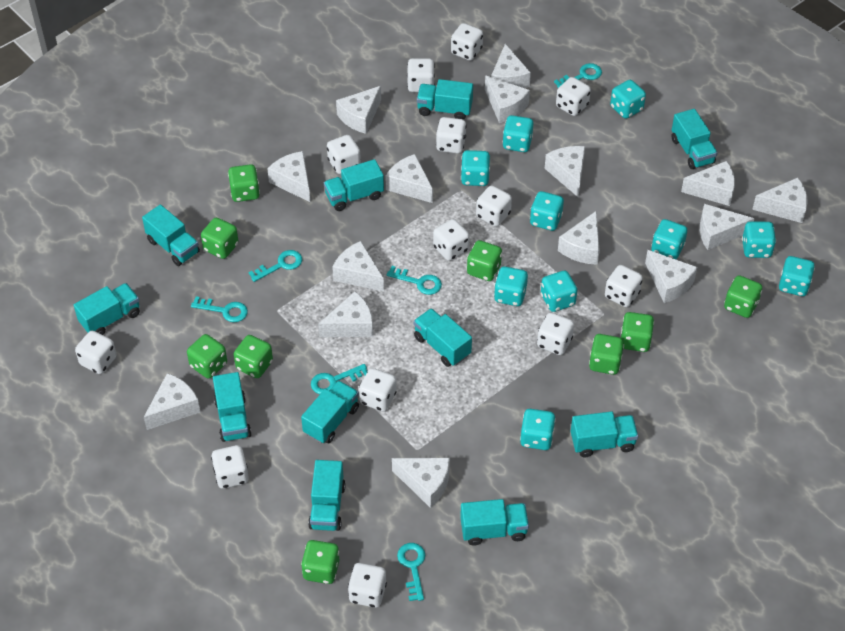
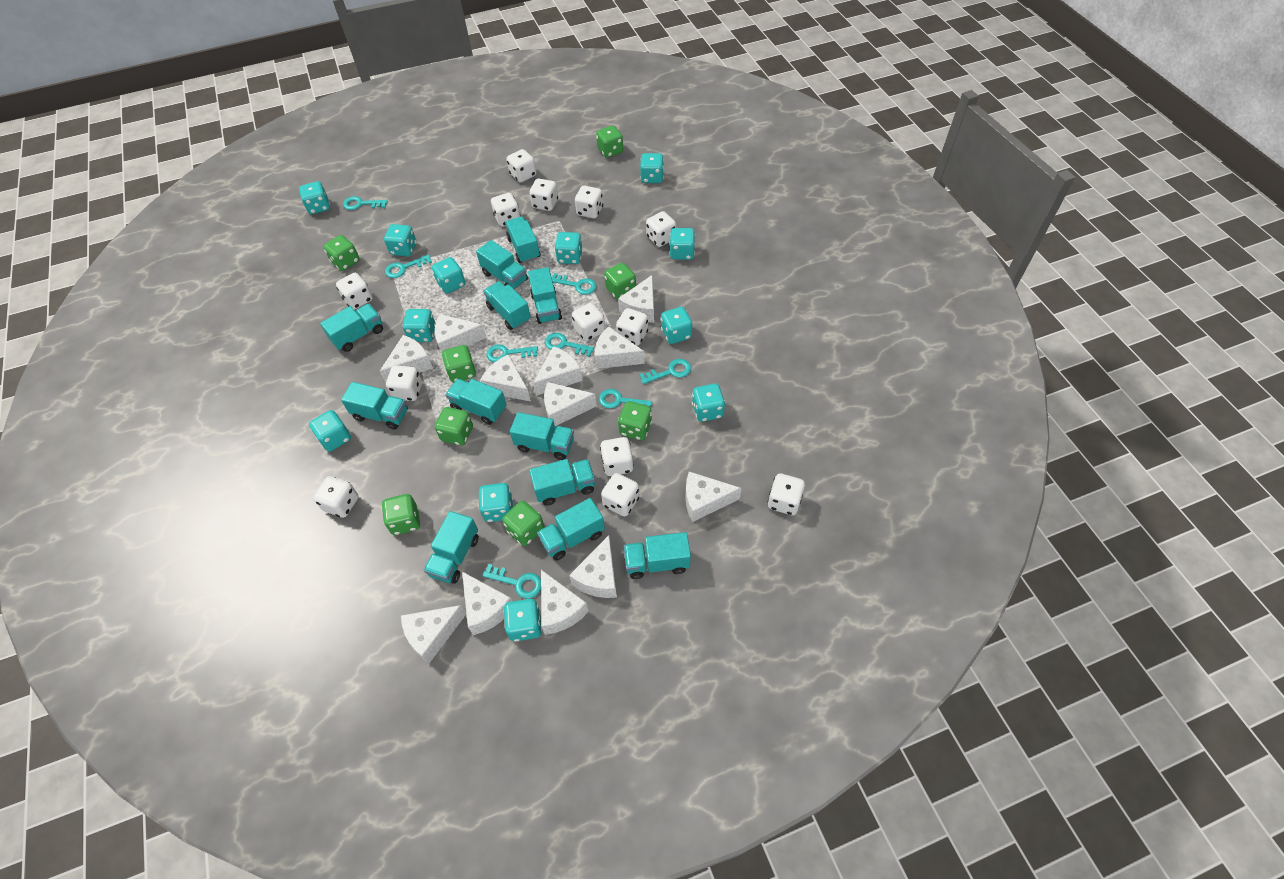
green dice: 9 -> 8
turquoise dice: 10 -> 12
turquoise key: 6 -> 8
turquoise truck: 11 -> 12
white cheese: 15 -> 12

